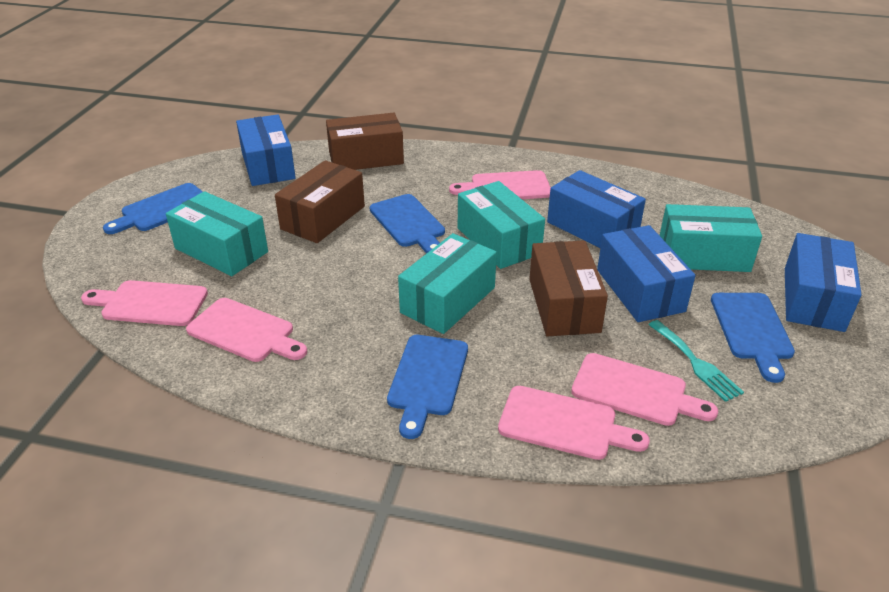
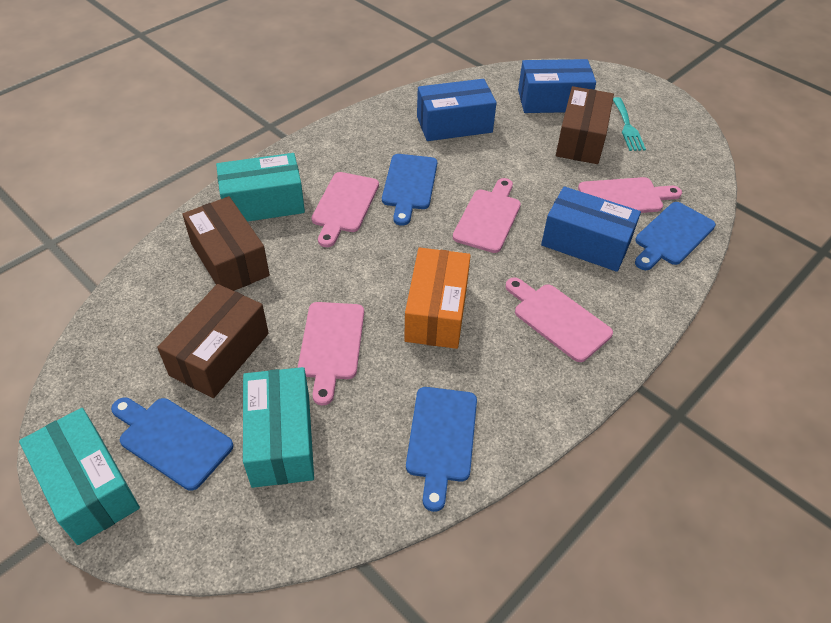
blue box: 4 -> 3
orange box: 0 -> 1
turquoise box: 4 -> 3

